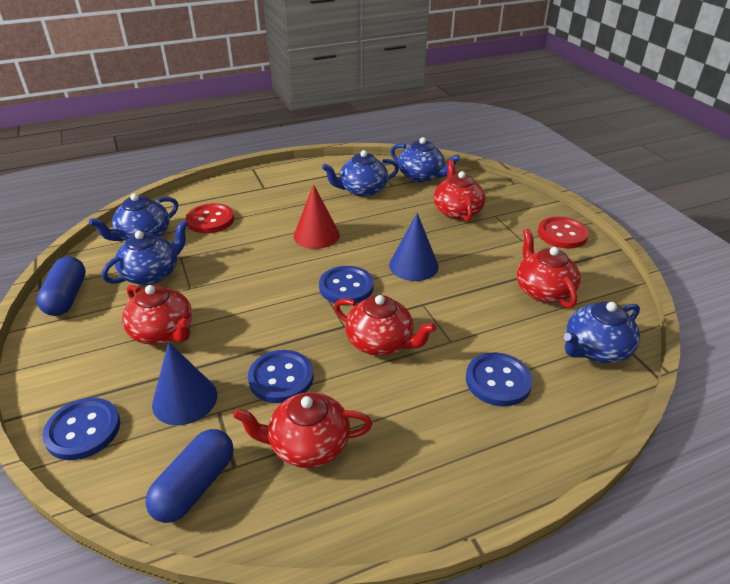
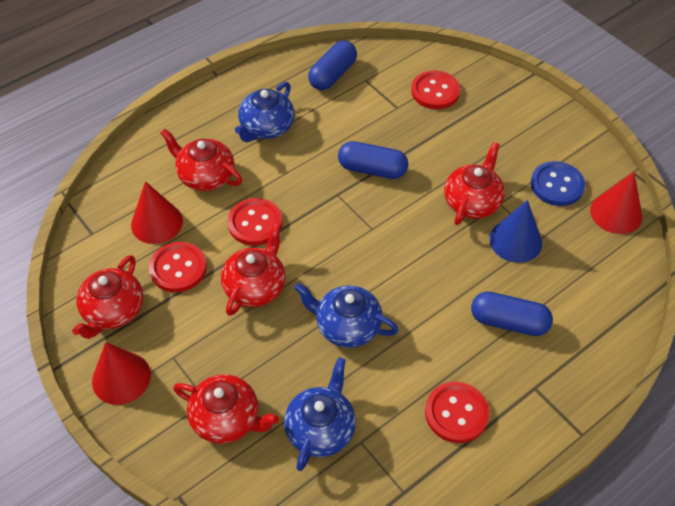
blue button: 4 -> 1
blue capsule: 2 -> 3
blue cone: 2 -> 1
blue teapot: 5 -> 3
red button: 2 -> 4
red cone: 1 -> 3

